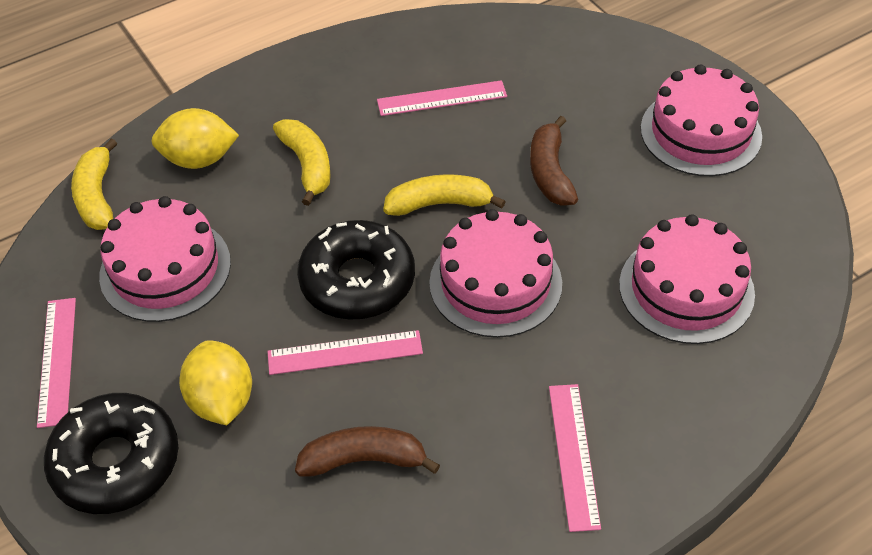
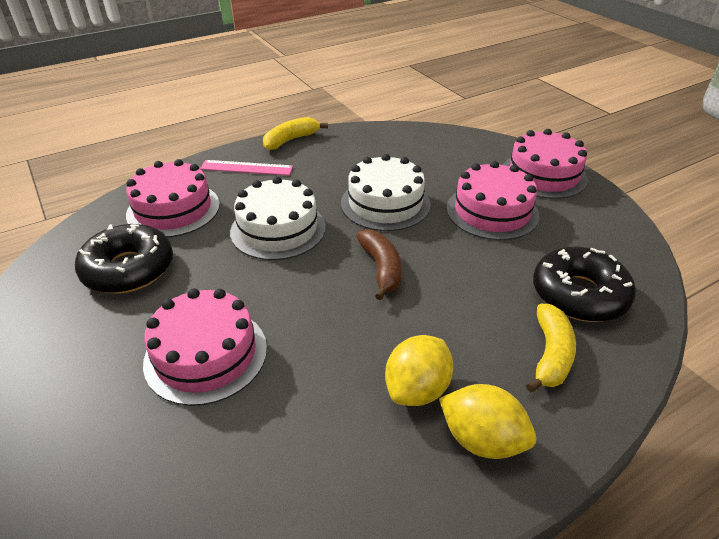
brown banana: 2 -> 1
pink ruler: 4 -> 1
white cake: 0 -> 2
yellow banana: 3 -> 2

